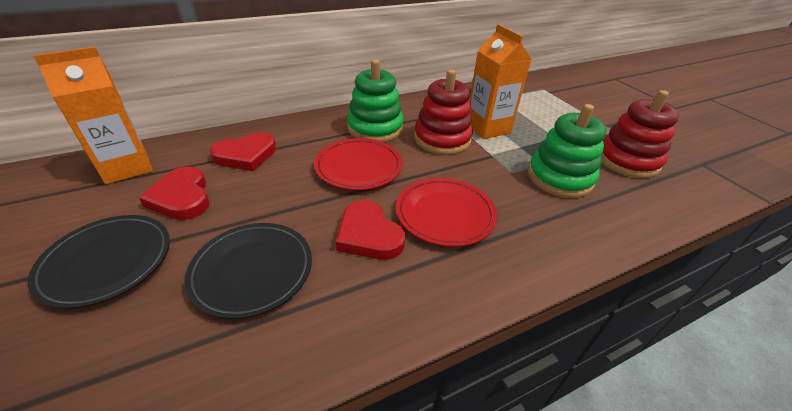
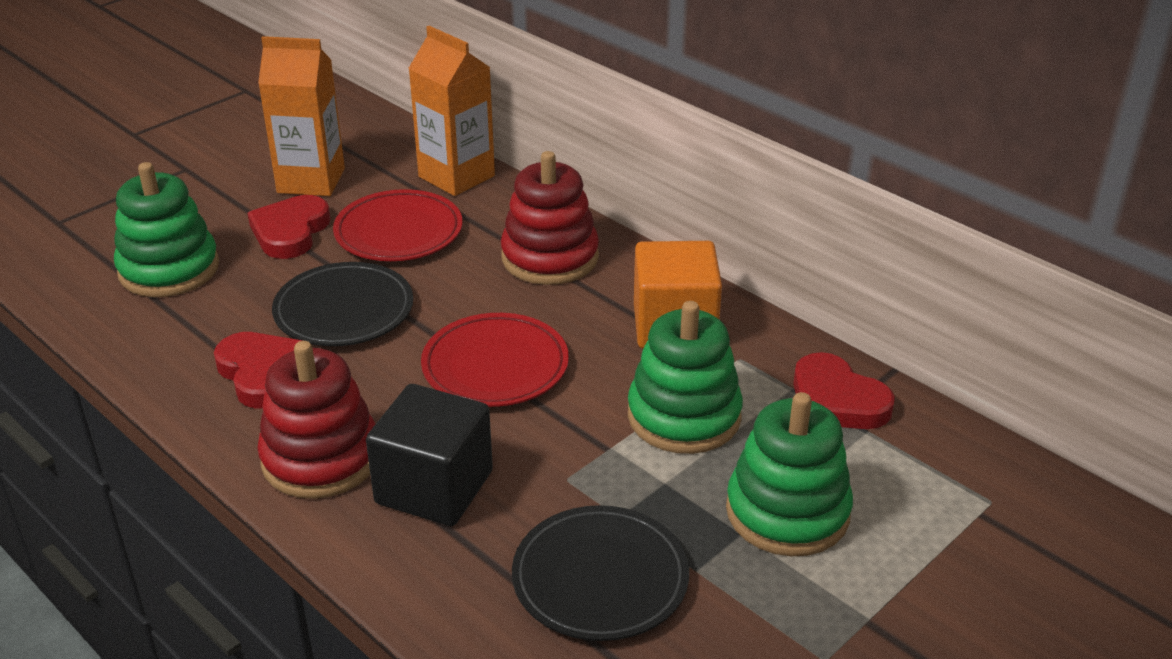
black cube: 0 -> 1
green stacking toy: 2 -> 3
orange cube: 0 -> 1

